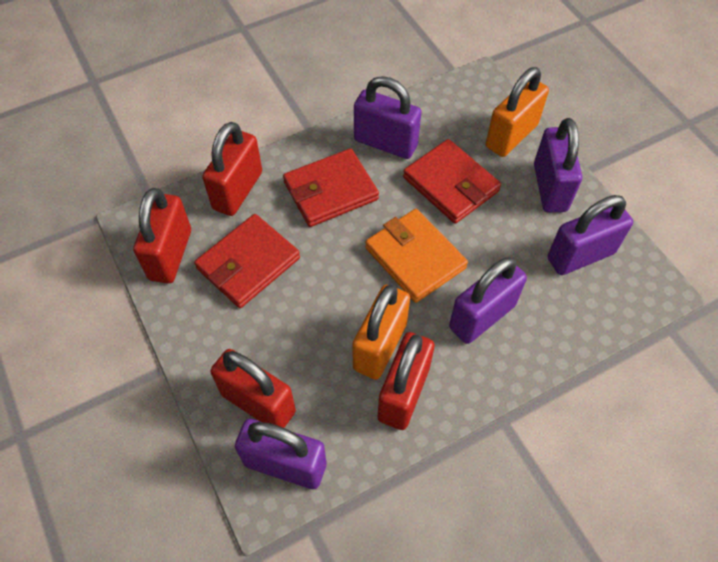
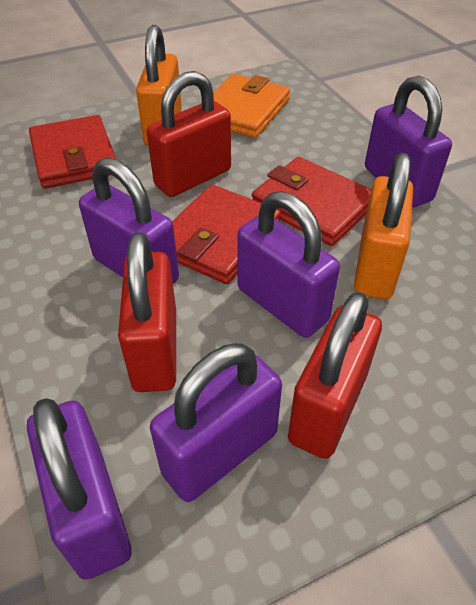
red padlock: 4 -> 3

